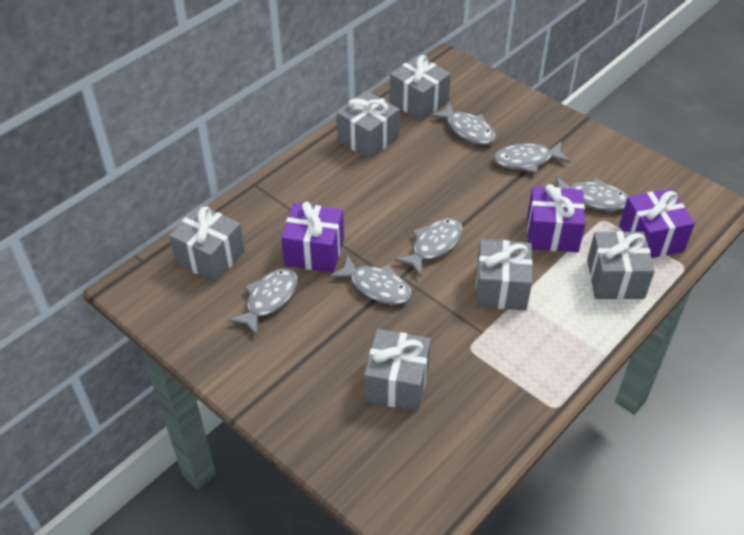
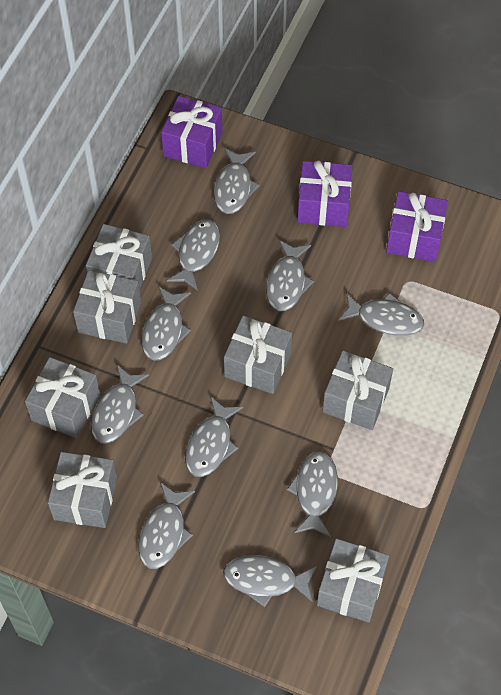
grey fish: 6 -> 10
grey gift: 6 -> 7

